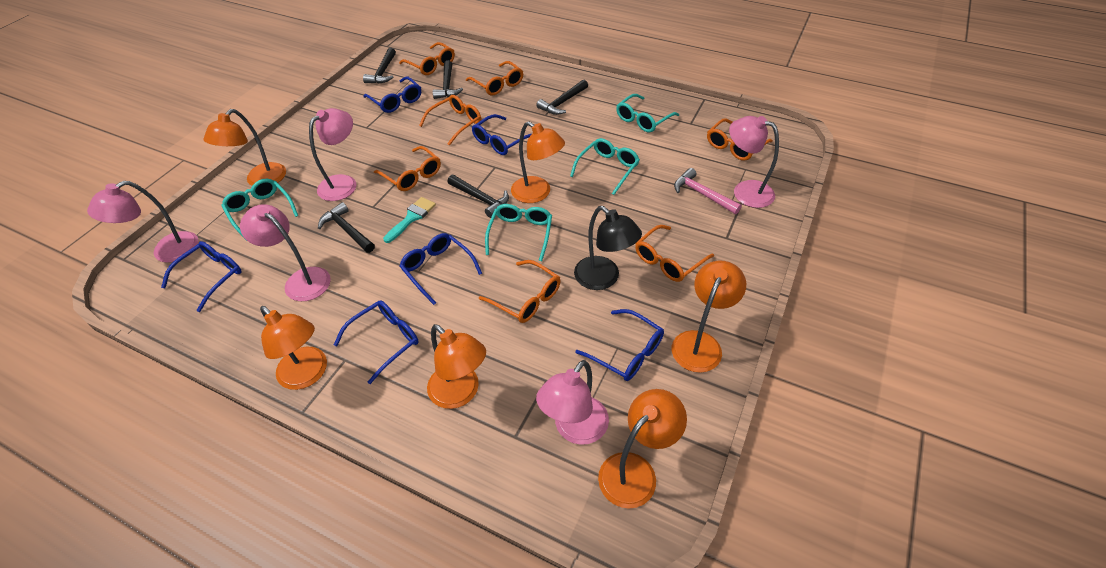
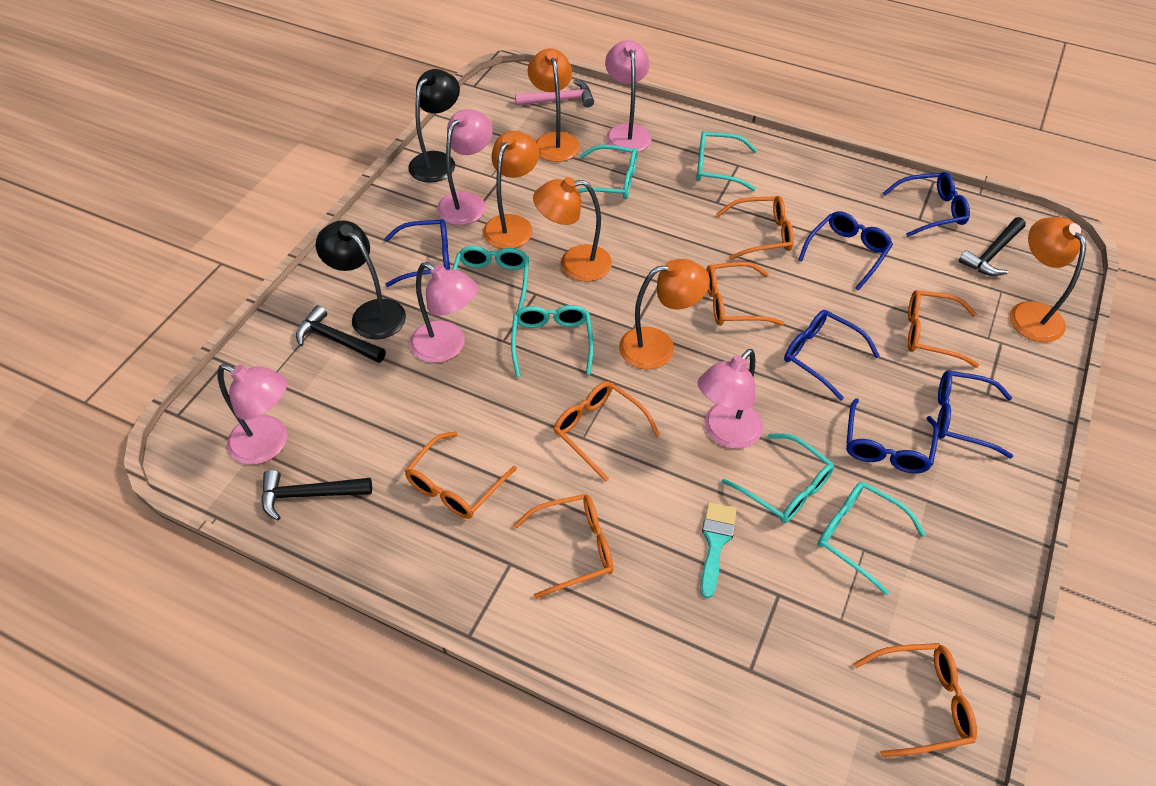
black hammer: 5 -> 3
black lamp: 1 -> 2
orange lamp: 6 -> 5
turquoise glasses: 4 -> 6

